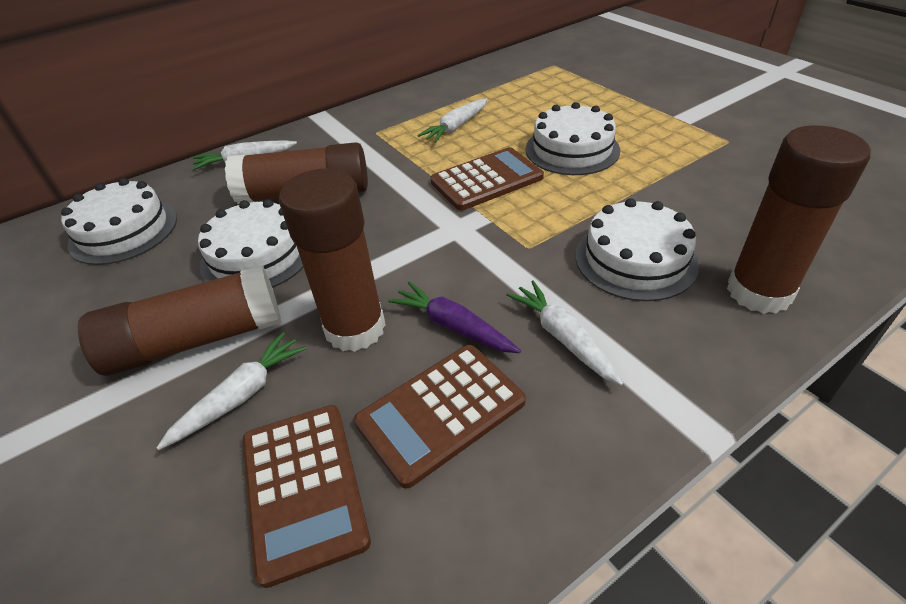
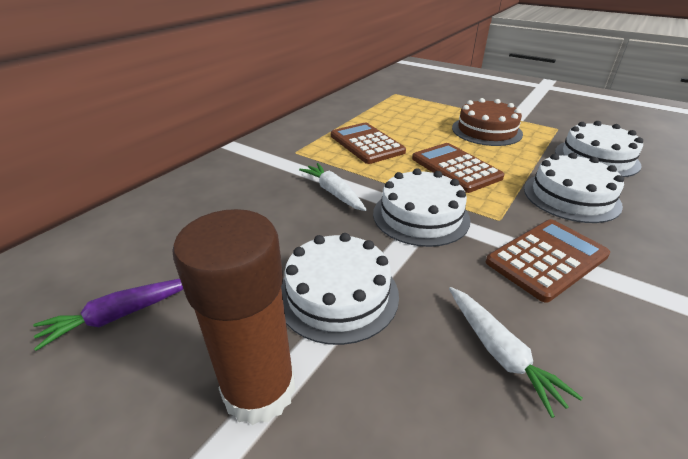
brown cake: 0 -> 1
brown glue stick: 4 -> 1
white carrot: 4 -> 2

